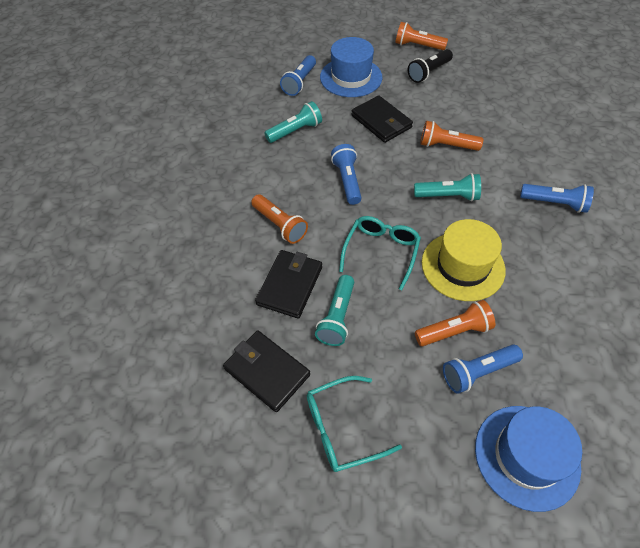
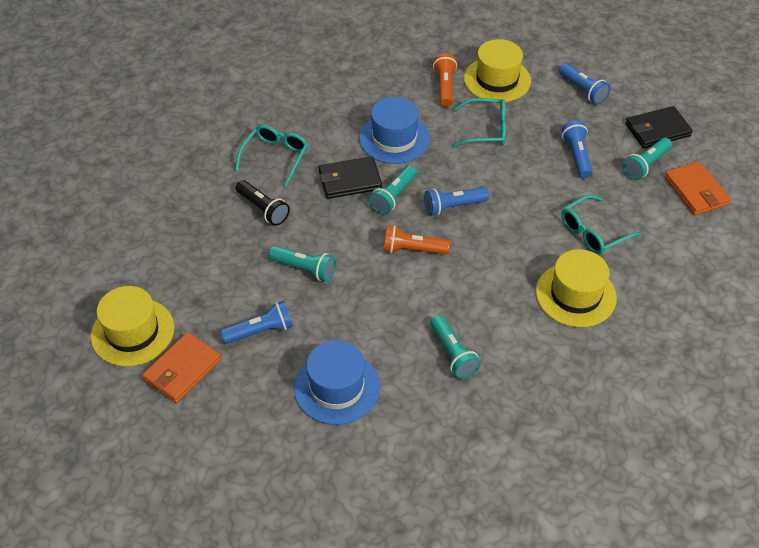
black wallet: 3 -> 2
orange flashlight: 4 -> 2
orange wallet: 0 -> 2
turquoise flashlight: 3 -> 4
turquoise glasses: 2 -> 3
yellow hat: 1 -> 3

